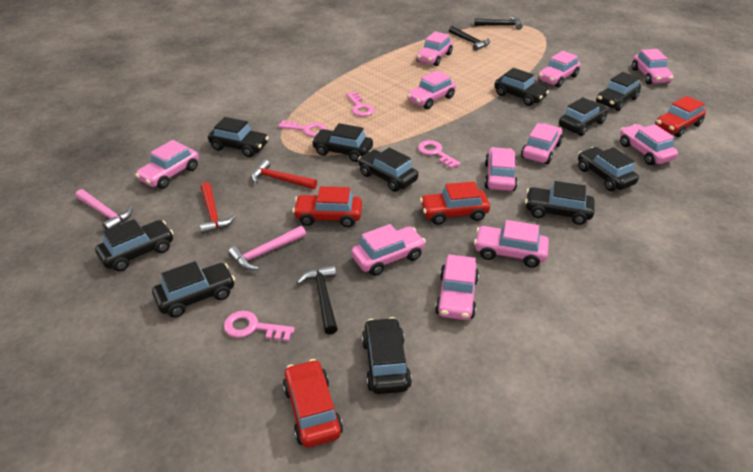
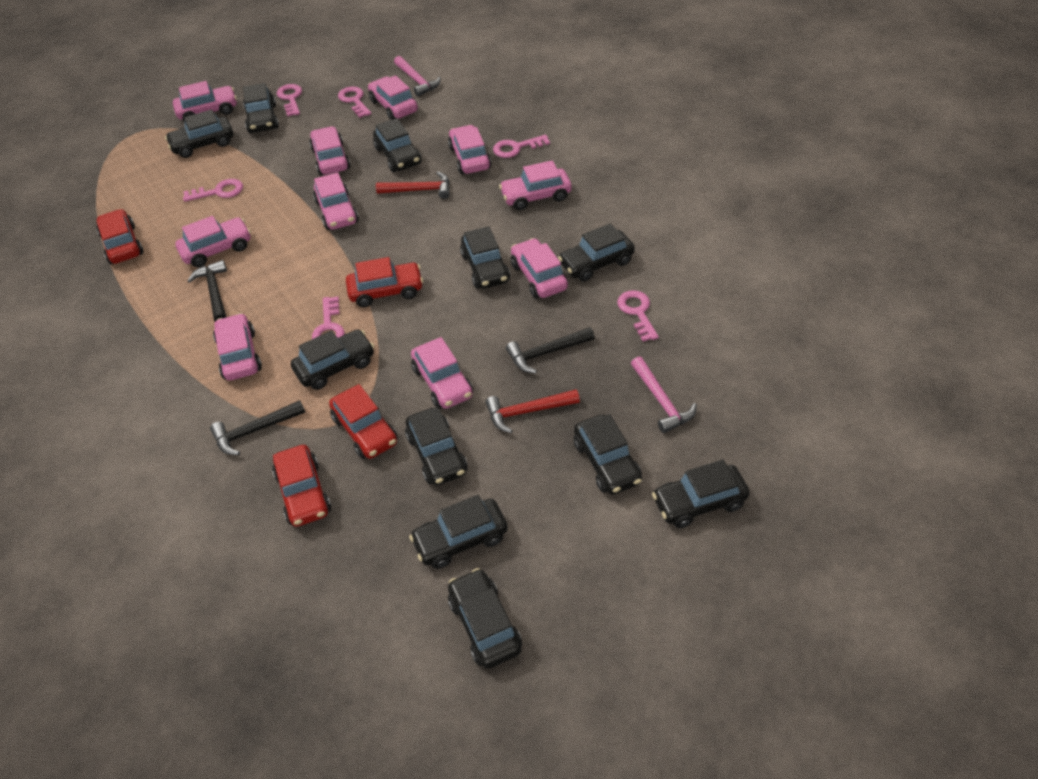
pink car: 11 -> 10
pink key: 4 -> 6

